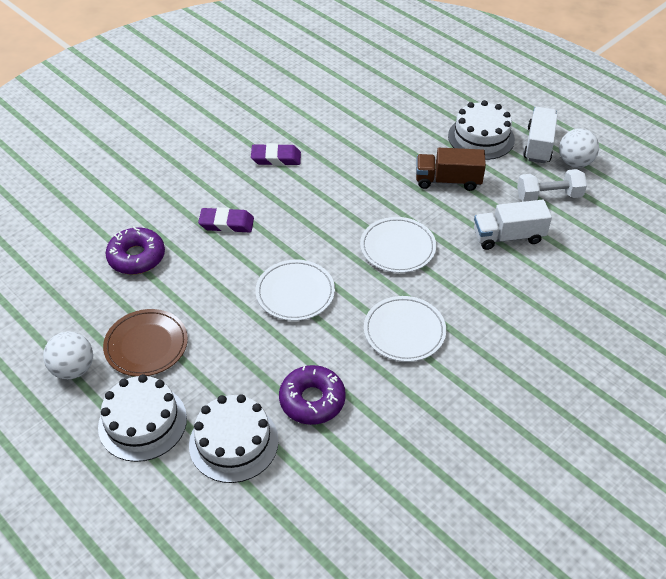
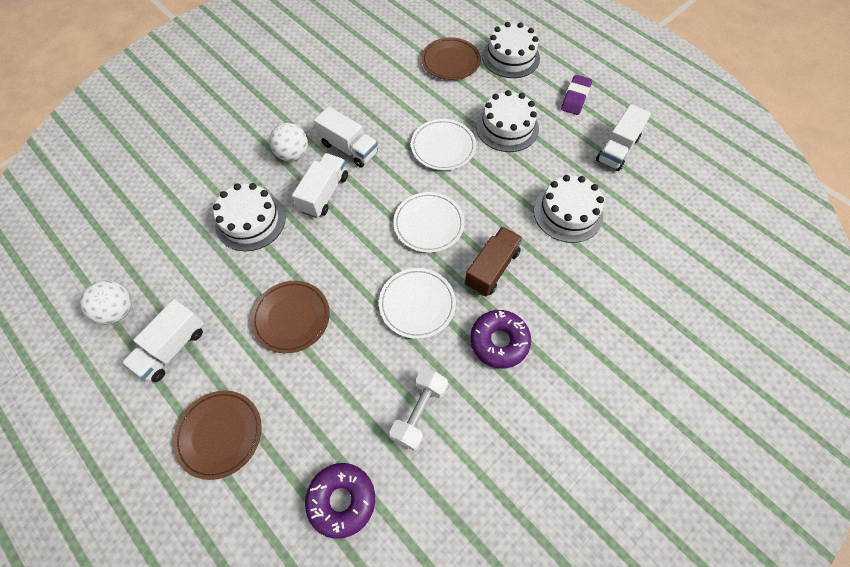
brown plate: 1 -> 3
purple eraser: 2 -> 1
white cake: 3 -> 4
white truck: 2 -> 4

